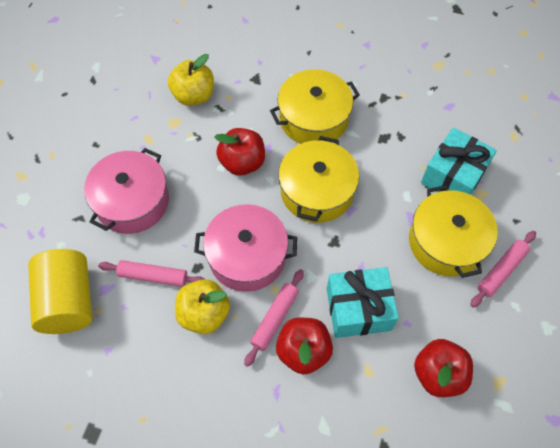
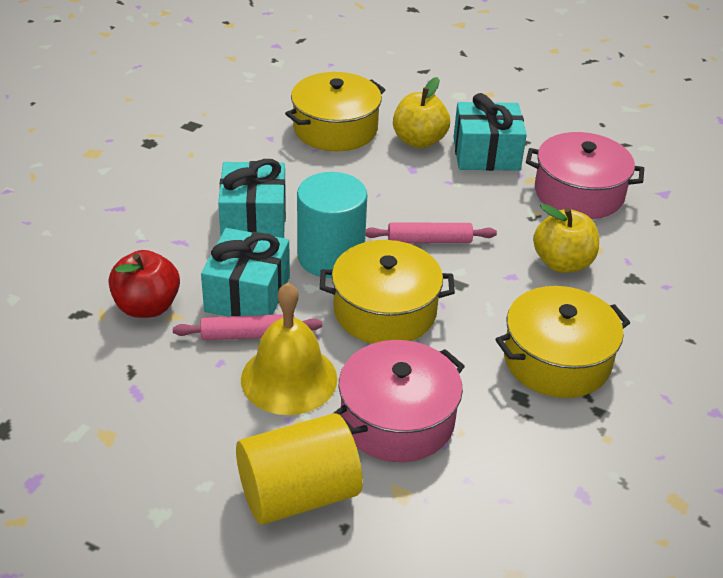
pink rolling pin: 3 -> 2
red apple: 3 -> 1
turquoise cylinder: 0 -> 1
turquoise gift: 2 -> 3
yellow bell: 0 -> 1

